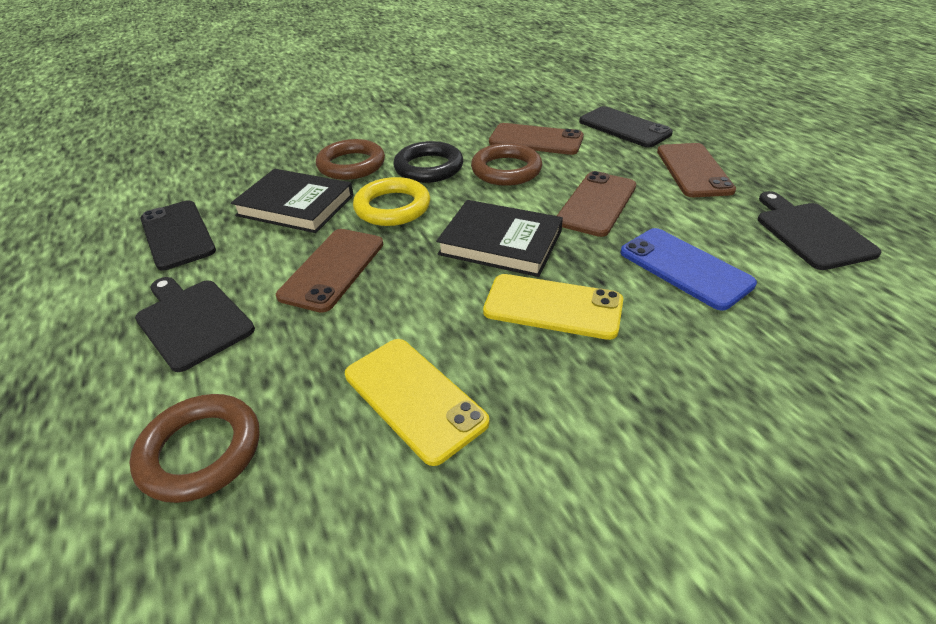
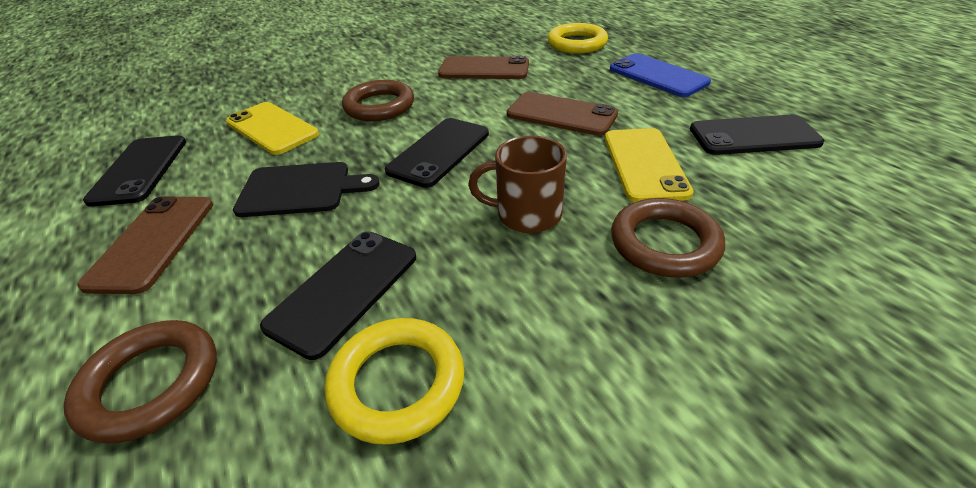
black book: 2 -> 0
black cutting board: 2 -> 1
black phone: 2 -> 4
black ring: 1 -> 0
brown mug: 0 -> 1
brown phone: 4 -> 3
yellow ring: 1 -> 2

